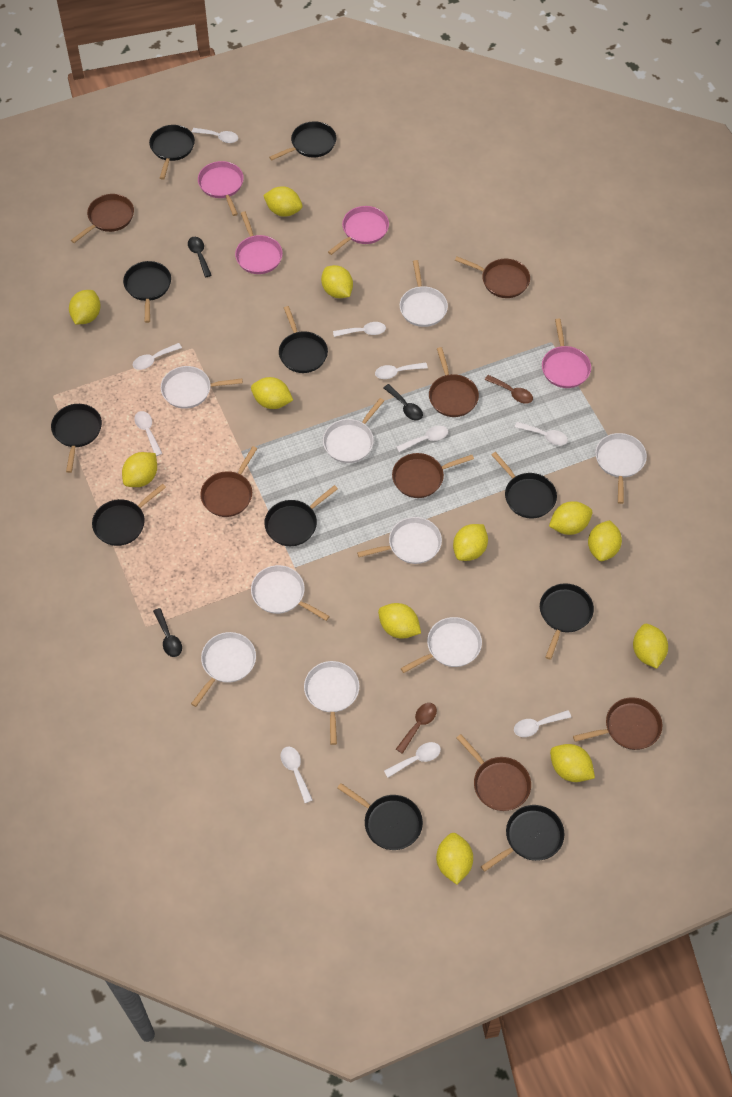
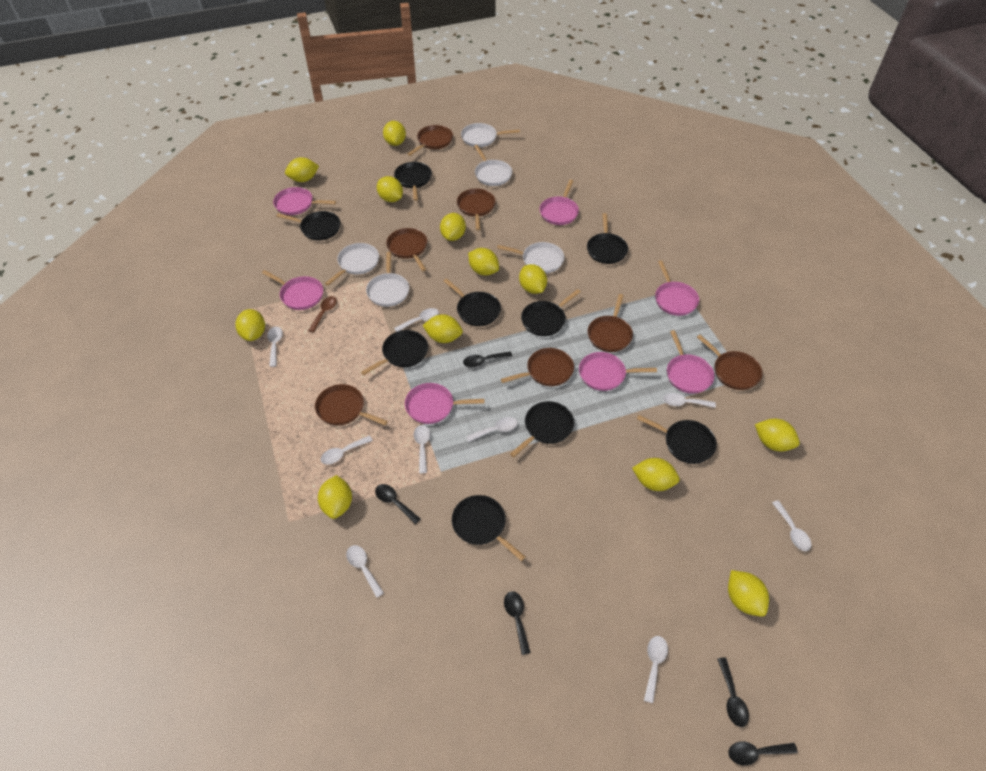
black pan: 11 -> 9
black spoon: 3 -> 5
brown spoon: 2 -> 1
pink pan: 4 -> 7
white pan: 9 -> 5
white spoon: 10 -> 9

